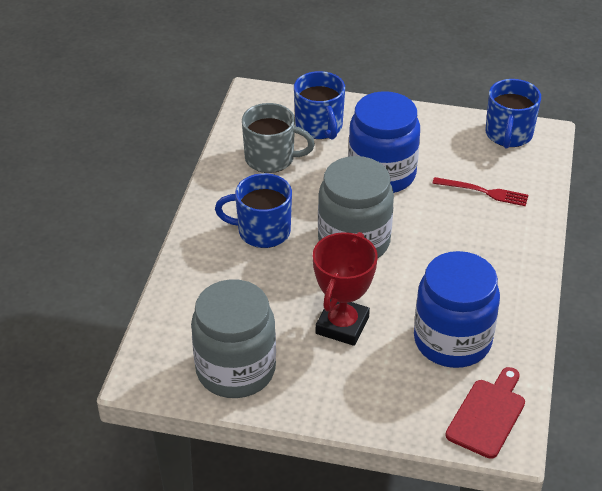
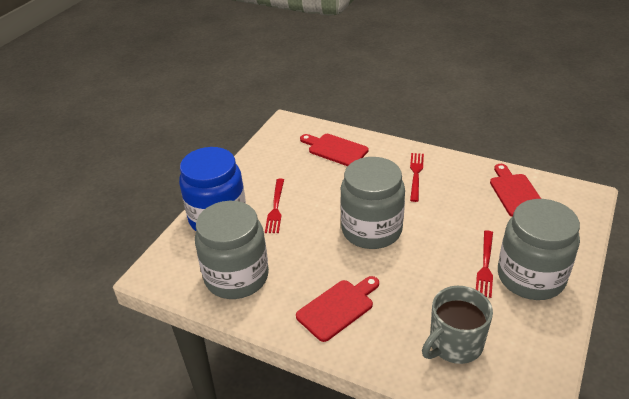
blue jar: 2 -> 1
blue mug: 3 -> 0
grey jar: 2 -> 3
red cutting board: 1 -> 3
red fork: 1 -> 3
red trophy: 1 -> 0

